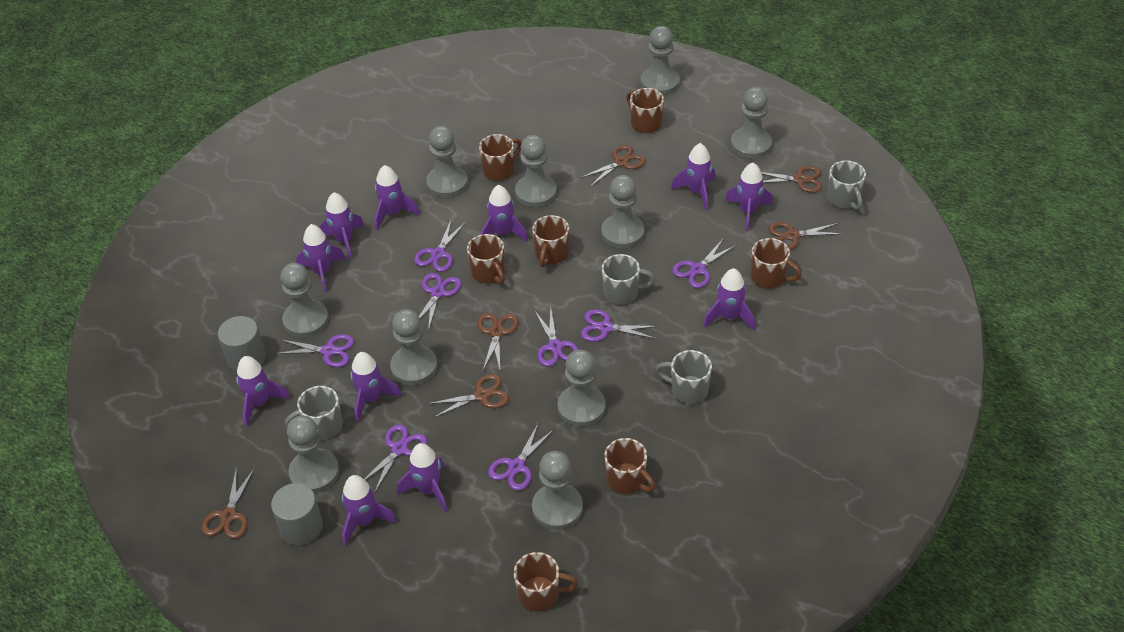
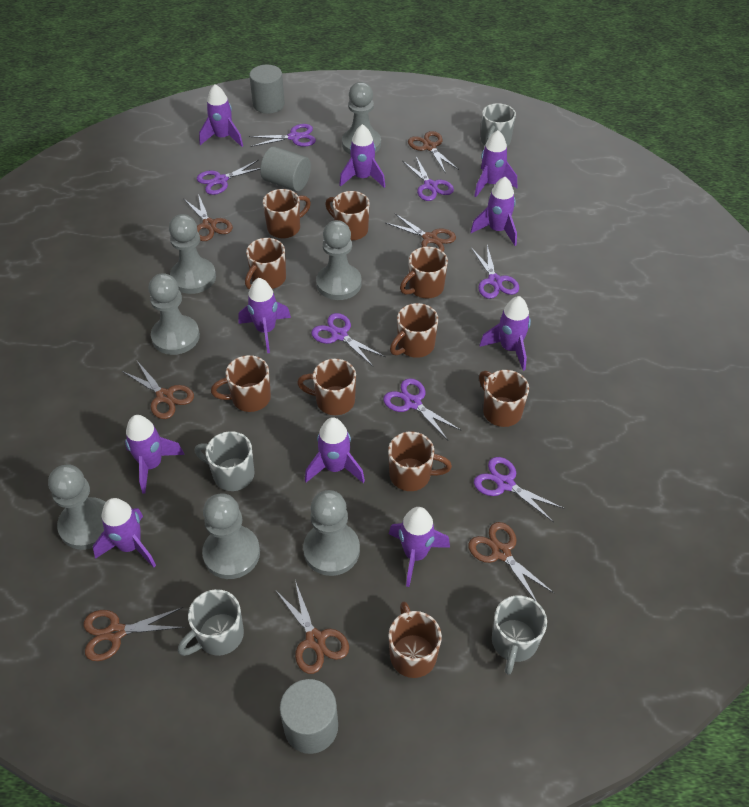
brown mug: 7 -> 10
brown scissors: 6 -> 7
grey cylinder: 2 -> 3
grey pawn: 10 -> 7
purple rocket: 11 -> 10
purple scissors: 8 -> 7

